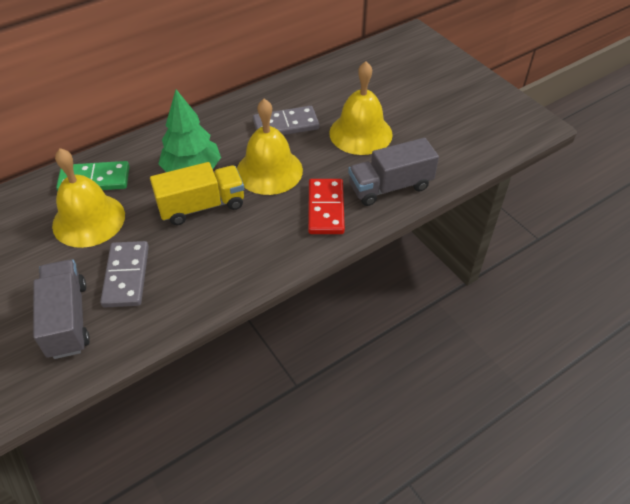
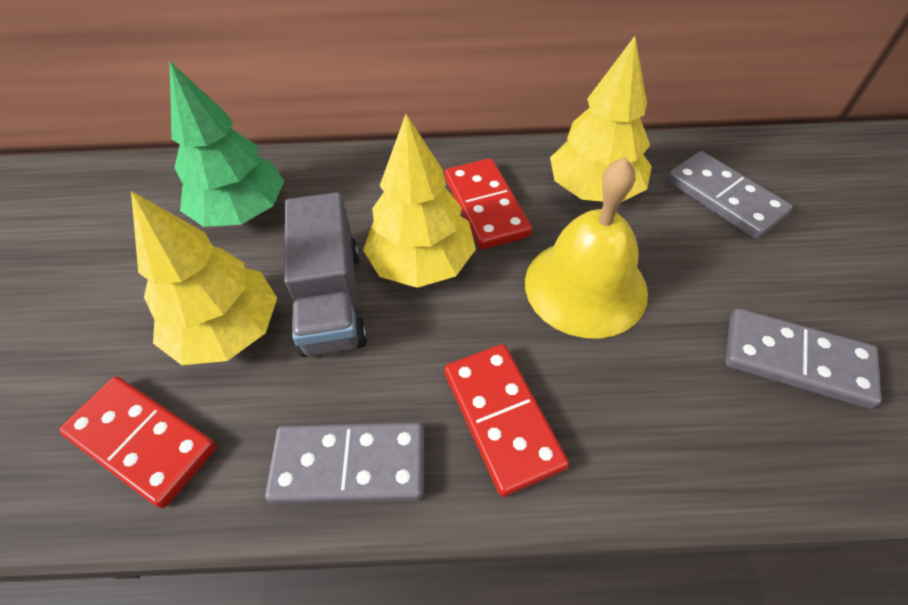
green domino: 1 -> 0
grey domino: 2 -> 3
grey truck: 2 -> 1
red domino: 1 -> 3
yellow bell: 3 -> 1
yellow tree: 0 -> 3
yellow truck: 1 -> 0

